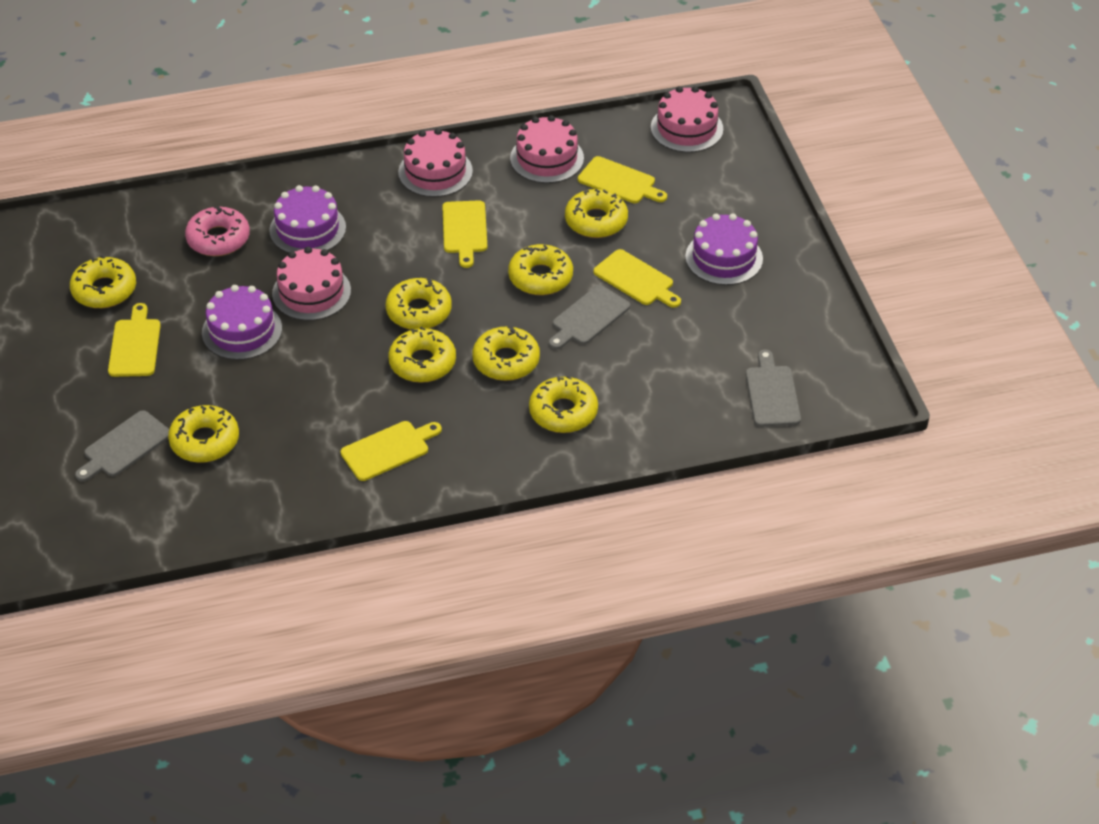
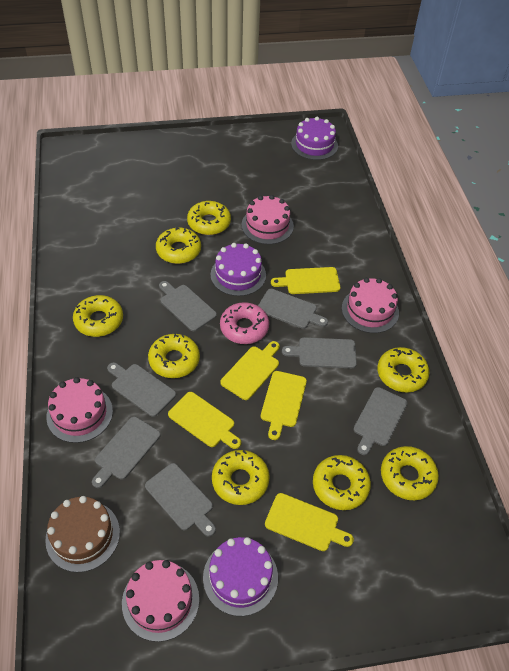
brown cake: 0 -> 1
grey cutting board: 3 -> 7

